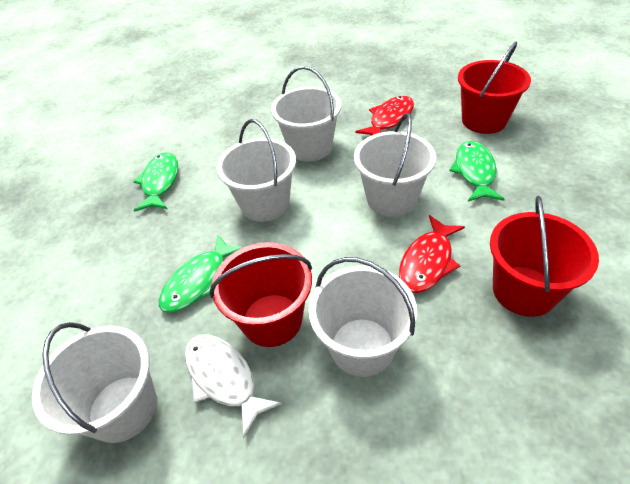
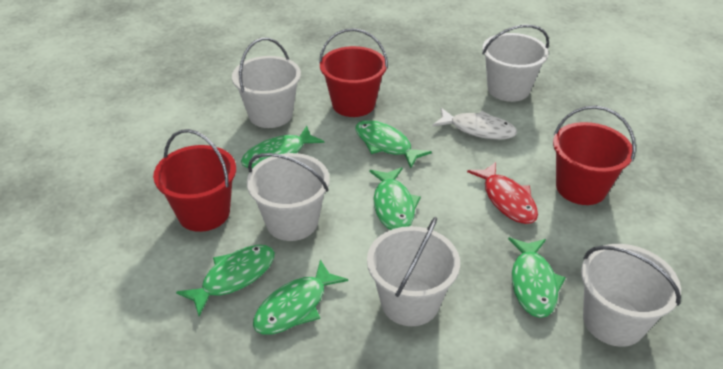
green fish: 3 -> 6
red fish: 2 -> 1

